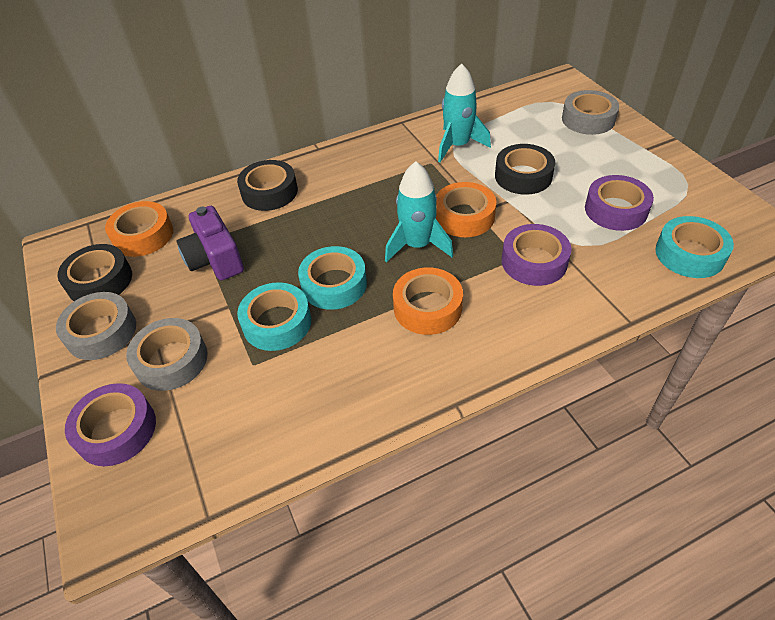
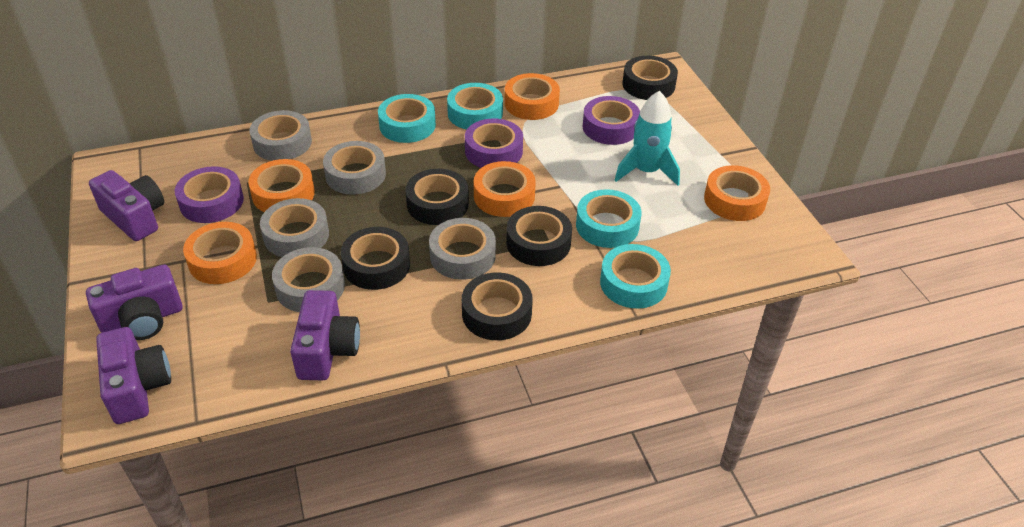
black tape: 3 -> 5
grey tape: 3 -> 5
orange tape: 3 -> 5
purple camera: 1 -> 4
turquoise rocket: 2 -> 1
turquoise tape: 3 -> 4

